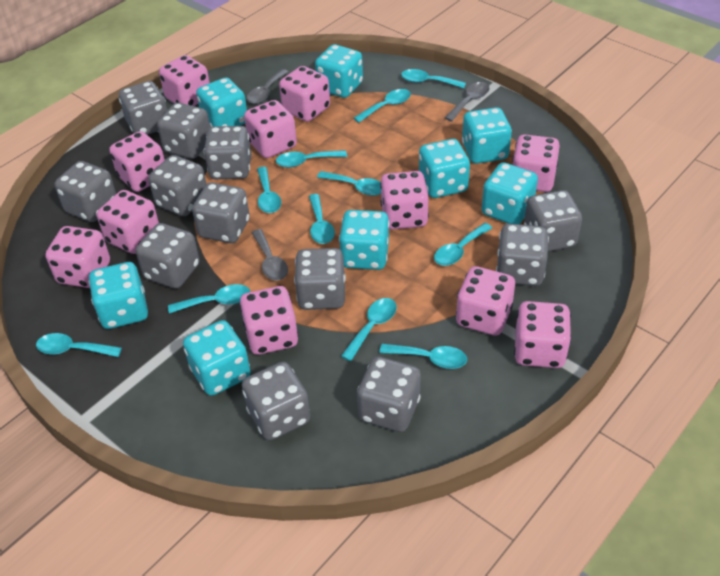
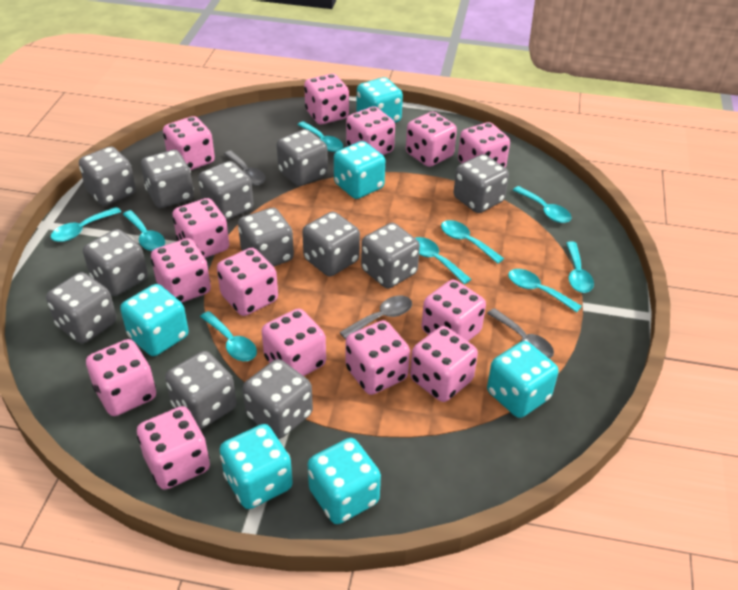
pink dice: 11 -> 14
turquoise dice: 8 -> 6
turquoise spoon: 11 -> 9

